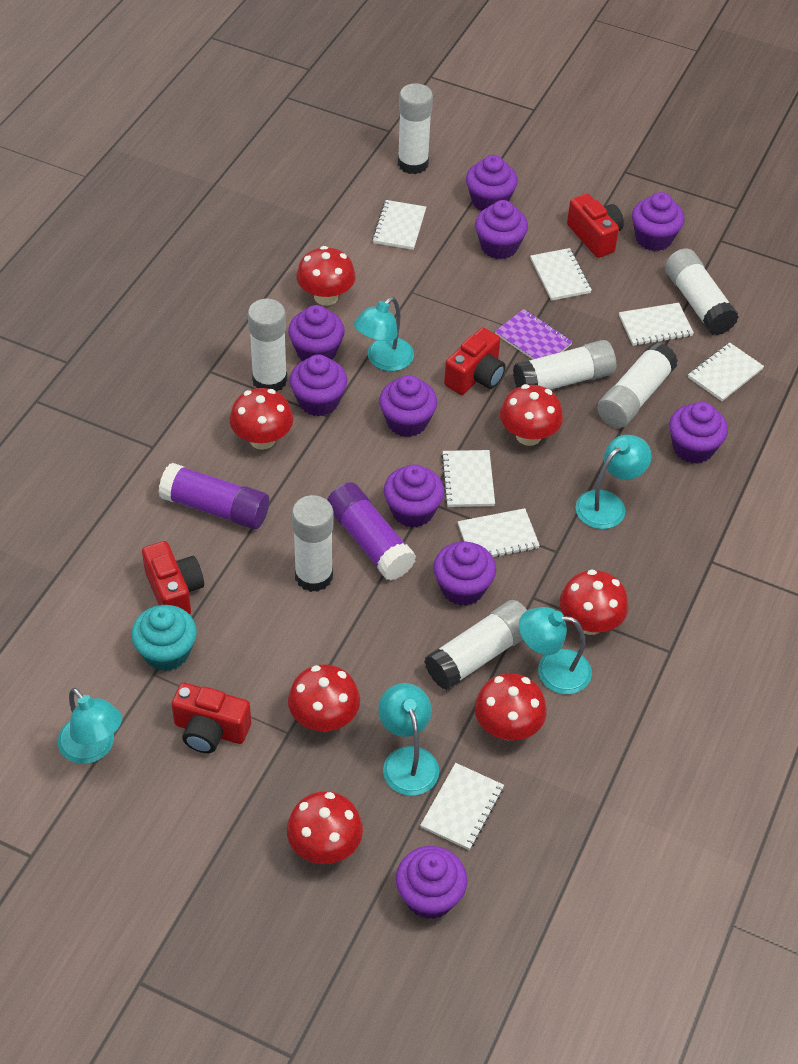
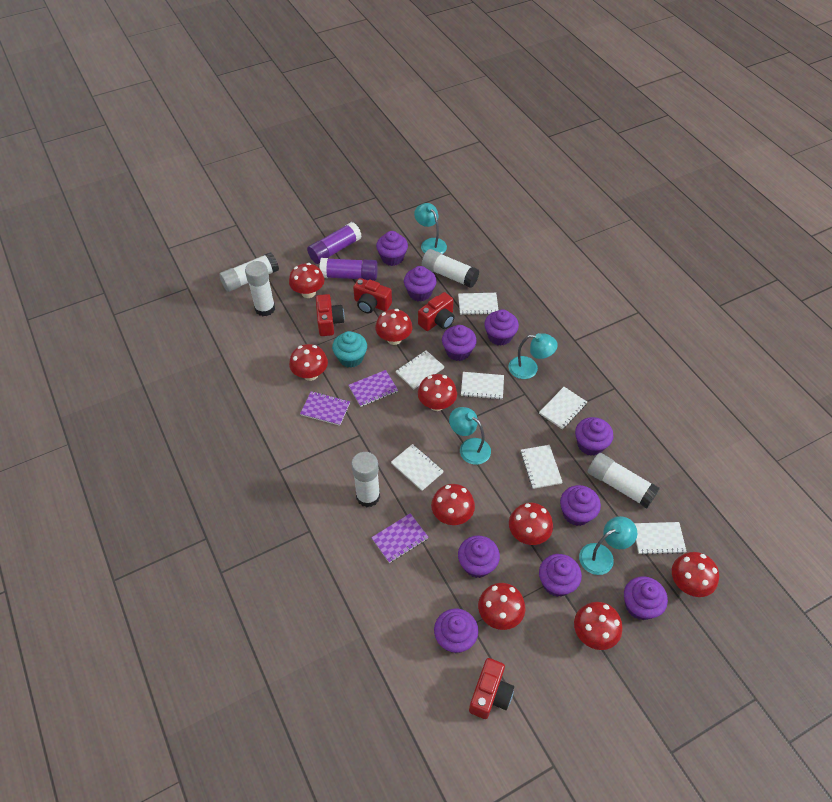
purple notebook: 1 -> 3
red mushroom: 7 -> 9
turquoise lamp: 5 -> 4
white glue stick: 7 -> 5

